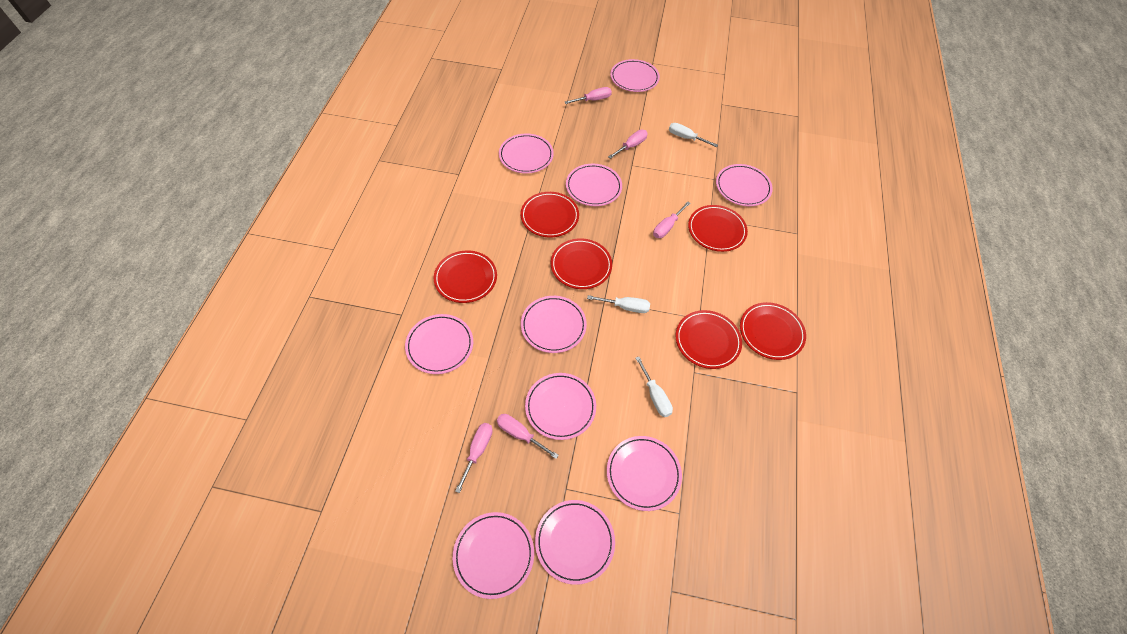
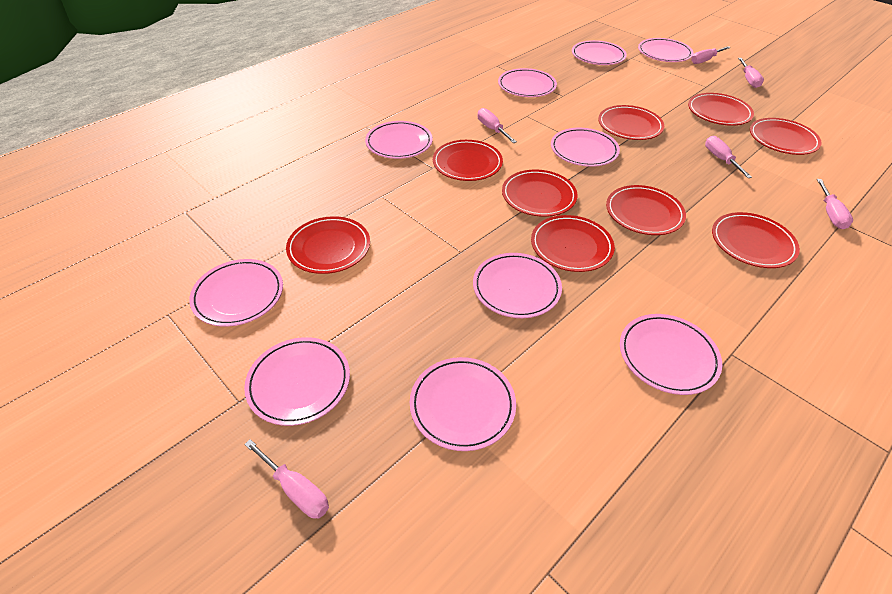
pink screwdriver: 5 -> 6
red plate: 6 -> 9
white screwdriver: 3 -> 0

